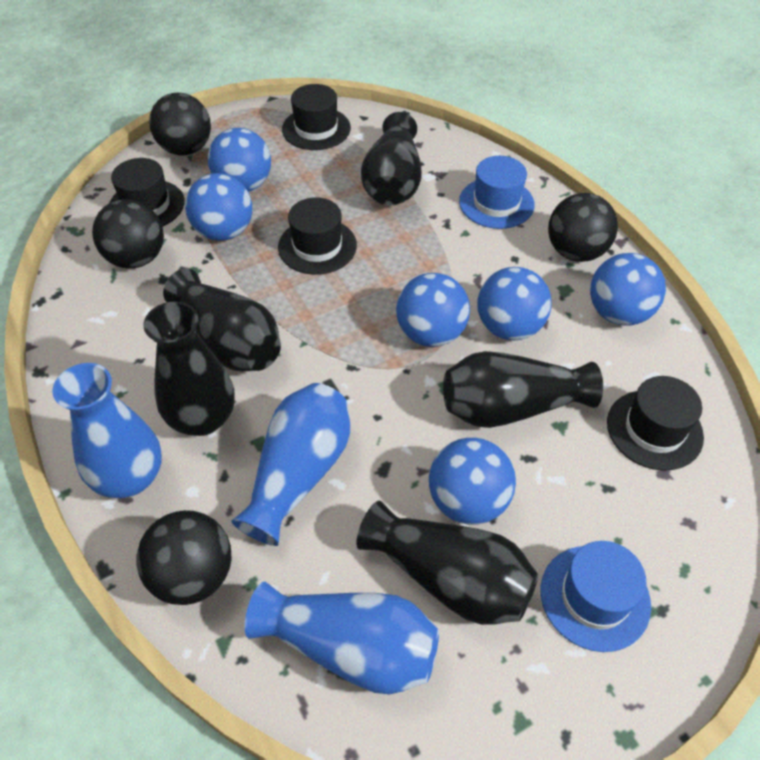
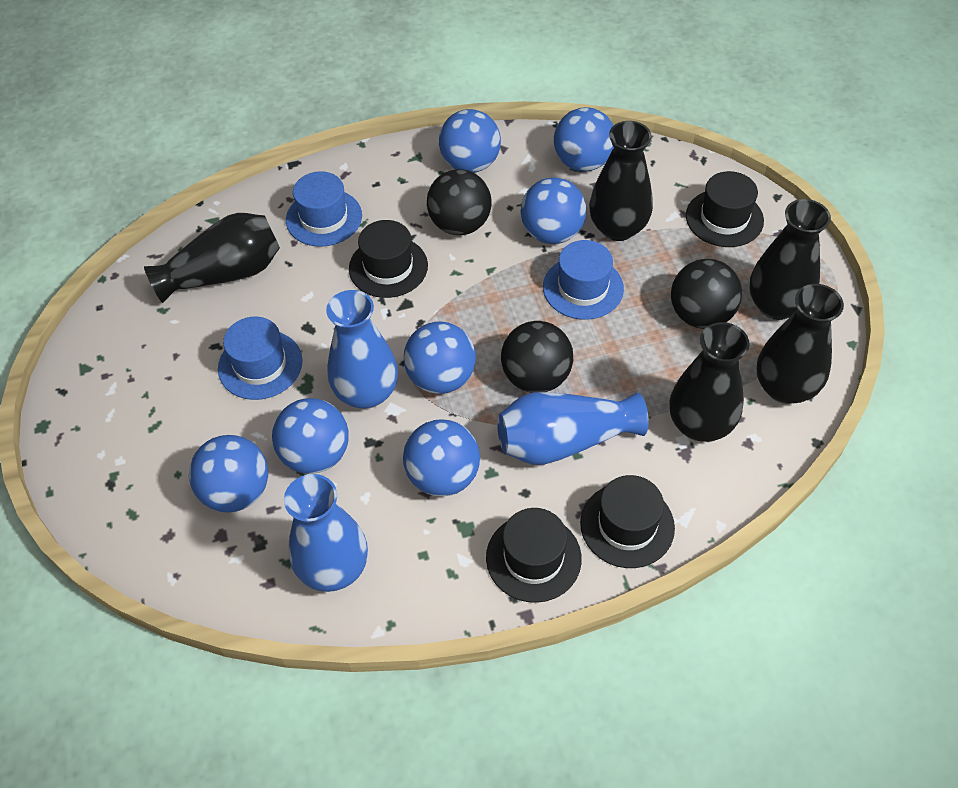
black ball: 4 -> 3
blue ball: 6 -> 7
blue hat: 2 -> 3

